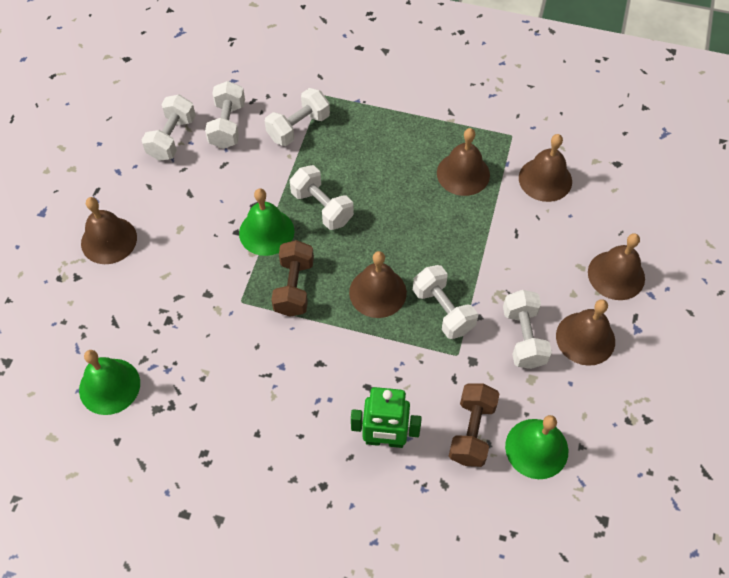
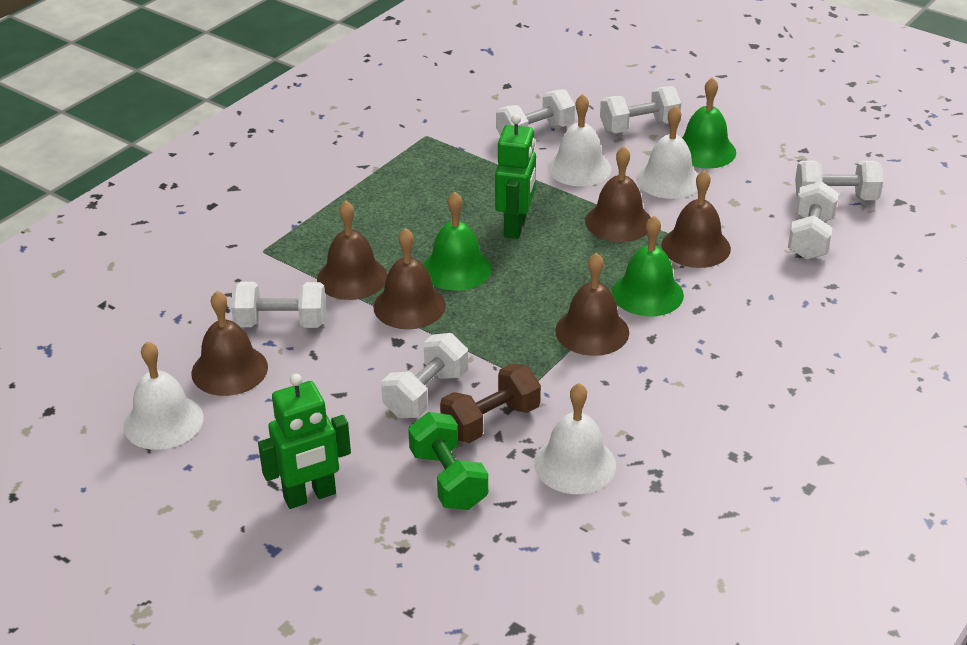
brown dumbbell: 2 -> 1
green dumbbell: 0 -> 1
green robot: 1 -> 2
white bell: 0 -> 4

